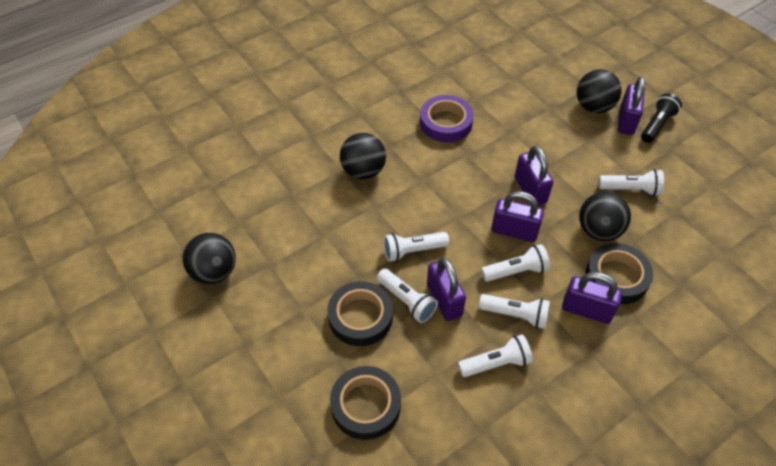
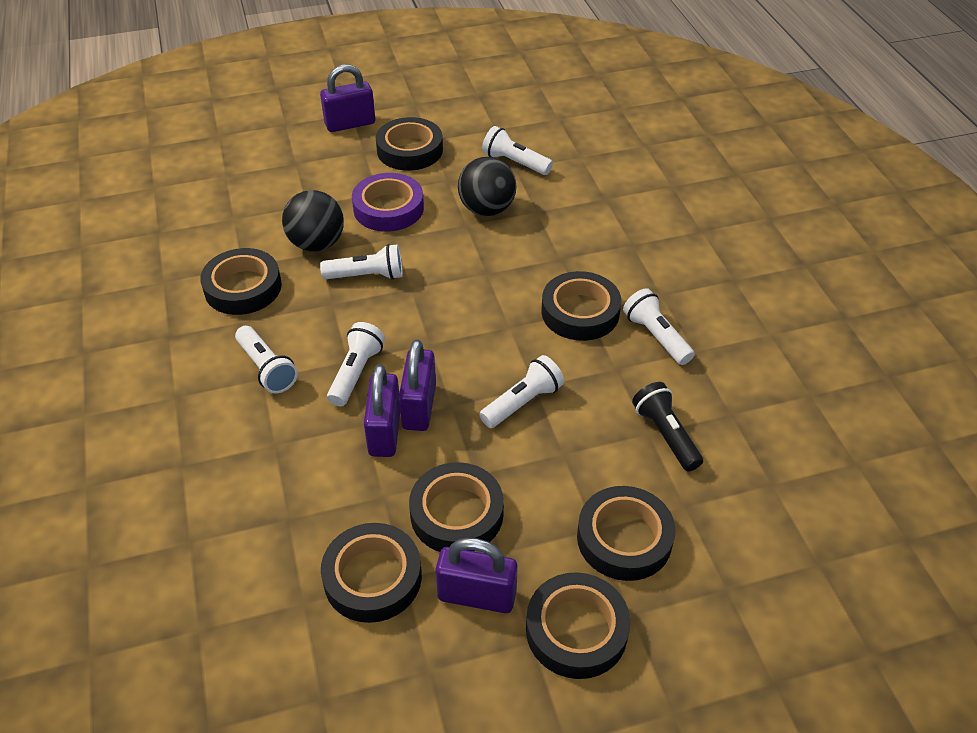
black ball: 4 -> 2
black tape: 3 -> 7
purple padlock: 5 -> 4

